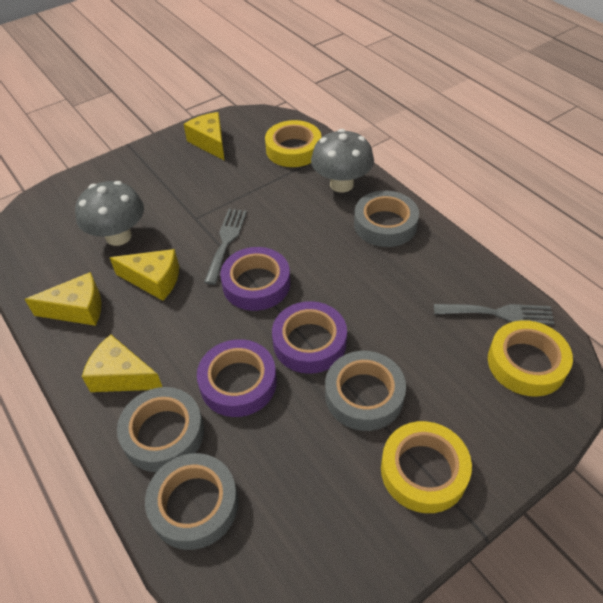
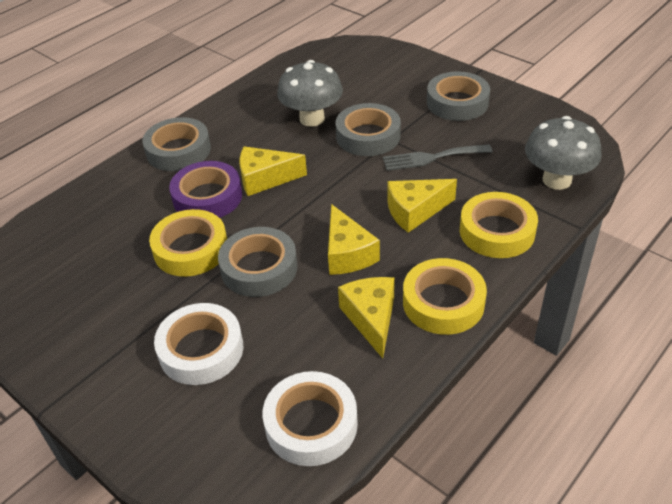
grey fork: 2 -> 1
purple tape: 3 -> 1
white tape: 0 -> 2

